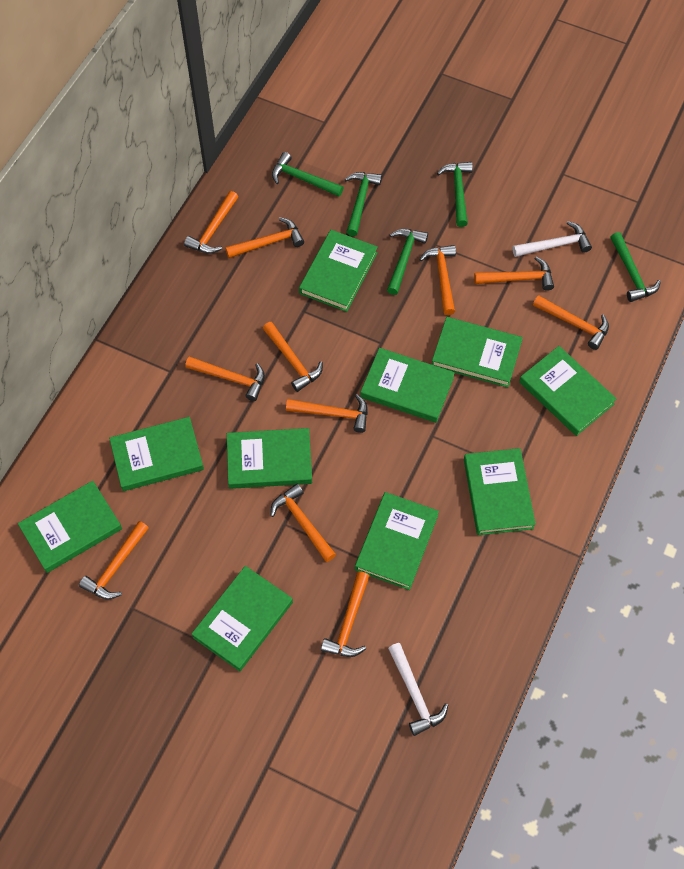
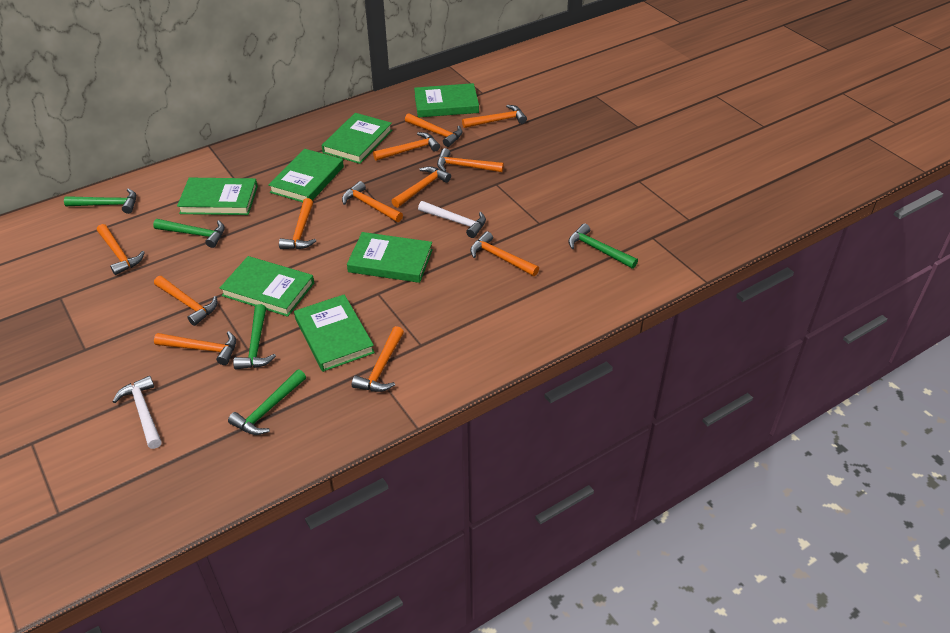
green book: 10 -> 7
orange hammer: 11 -> 12

